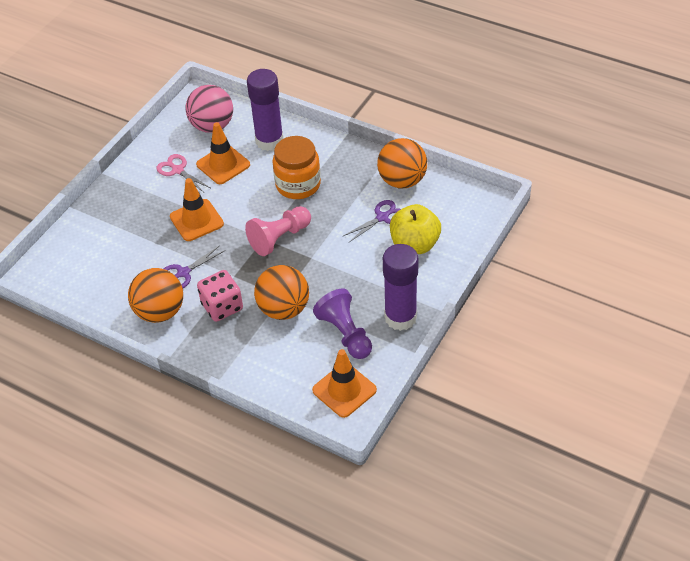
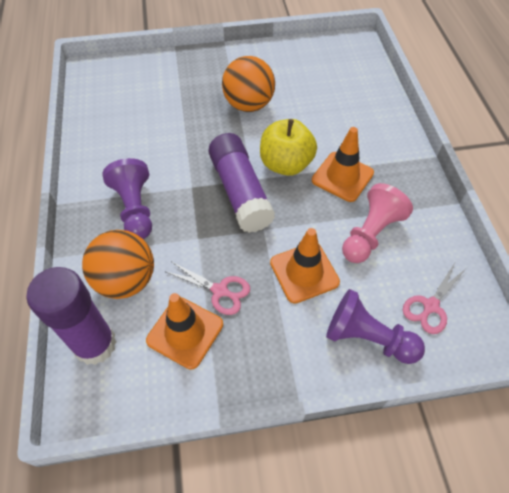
orange ball: 3 -> 2
orange jar: 1 -> 0
pink ball: 1 -> 0
pink dice: 1 -> 0
pink scissors: 1 -> 2
purple pawn: 1 -> 2
purple scissors: 2 -> 0

